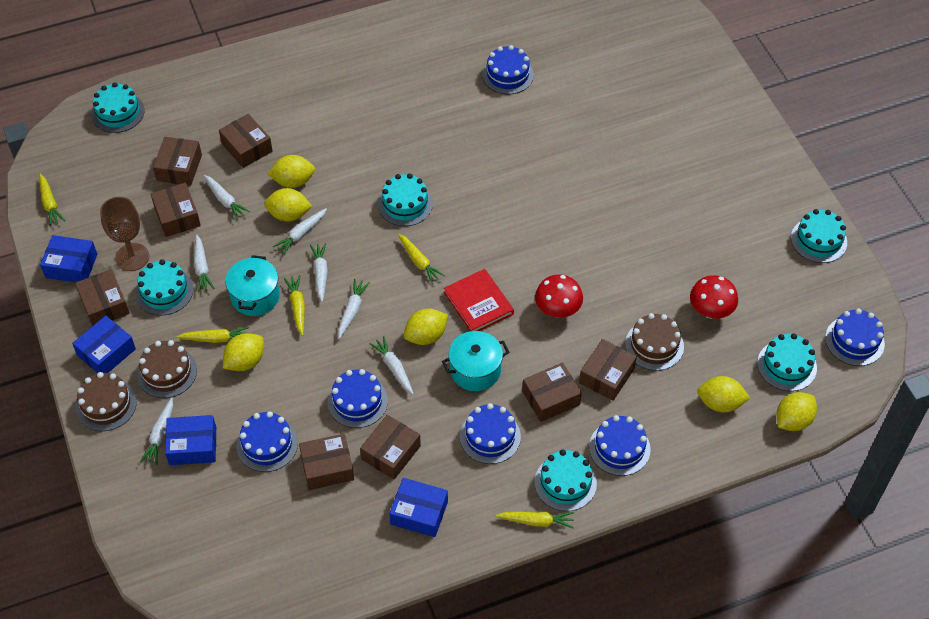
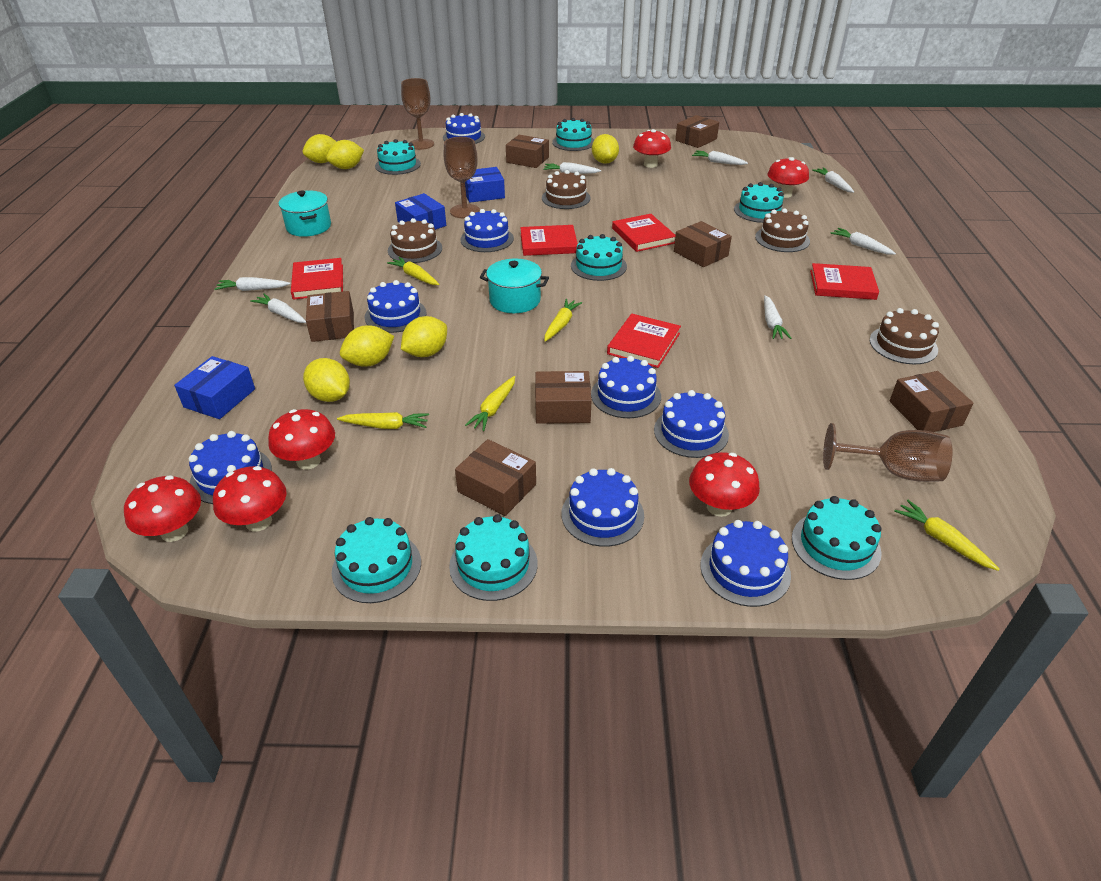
blue box: 4 -> 3
blue cake: 6 -> 8
brown box: 8 -> 7
brown cake: 3 -> 4
brown goblet: 1 -> 3
red book: 1 -> 5
red mushroom: 2 -> 6
turquoise cake: 6 -> 7

